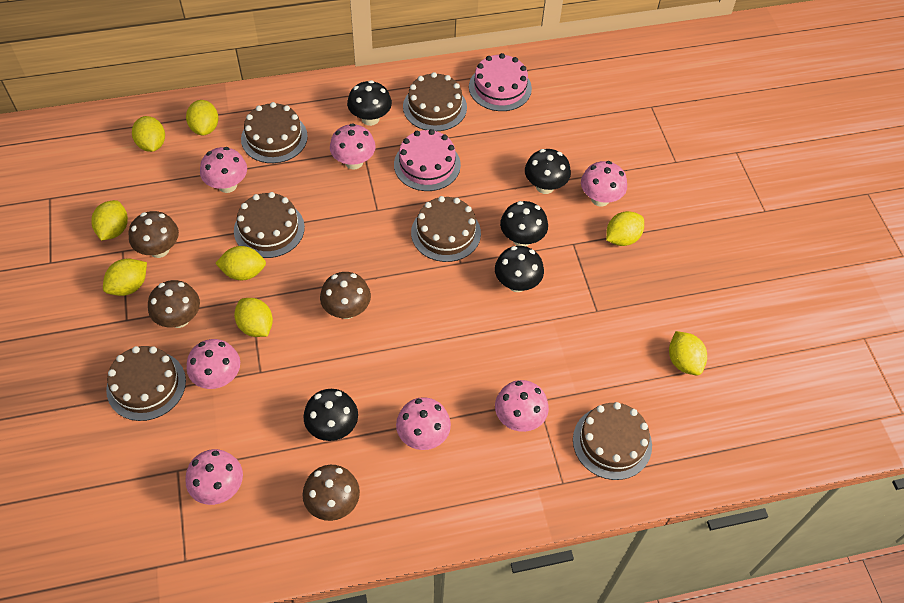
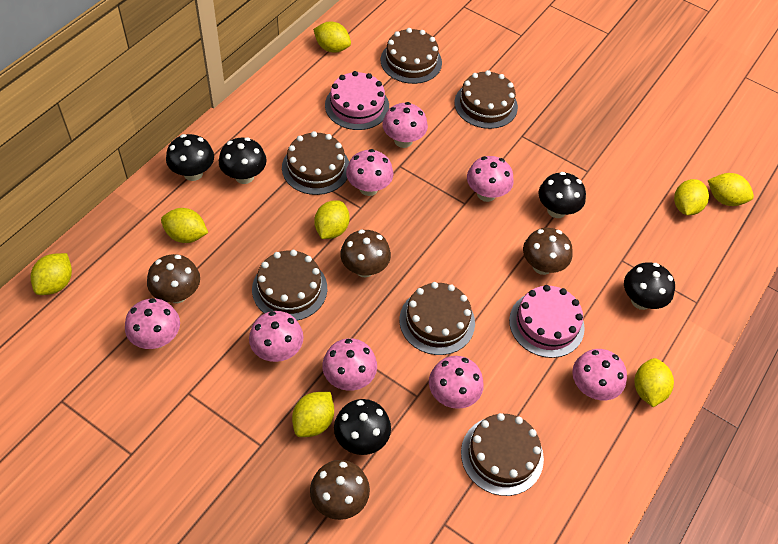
pink mushroom: 7 -> 8

